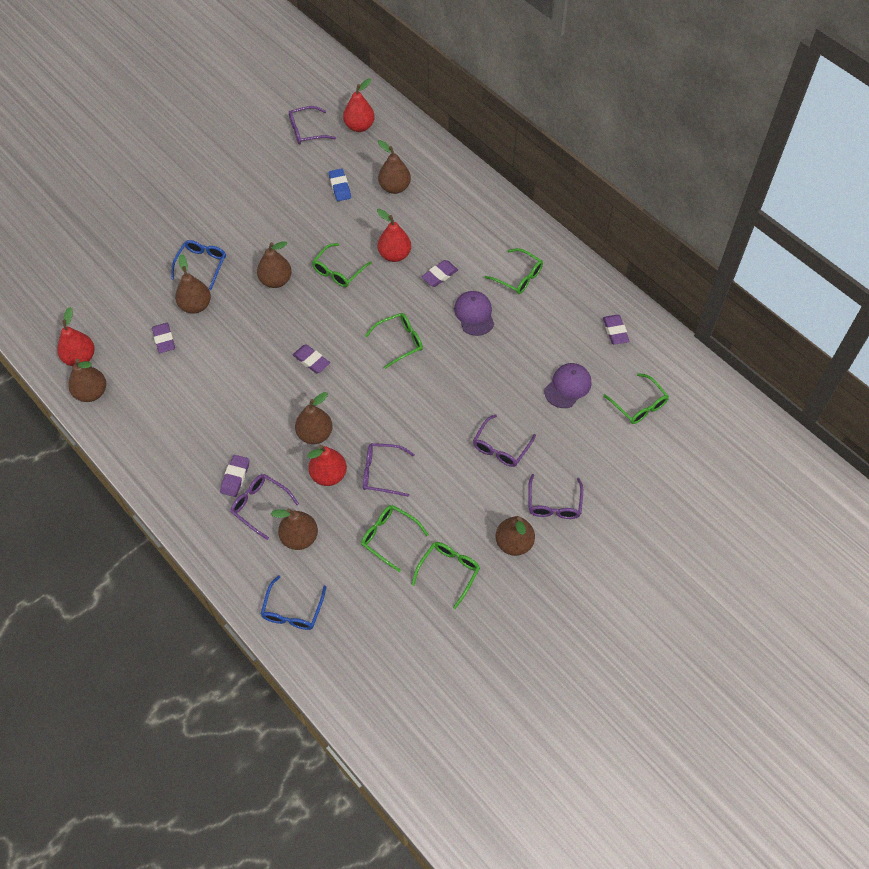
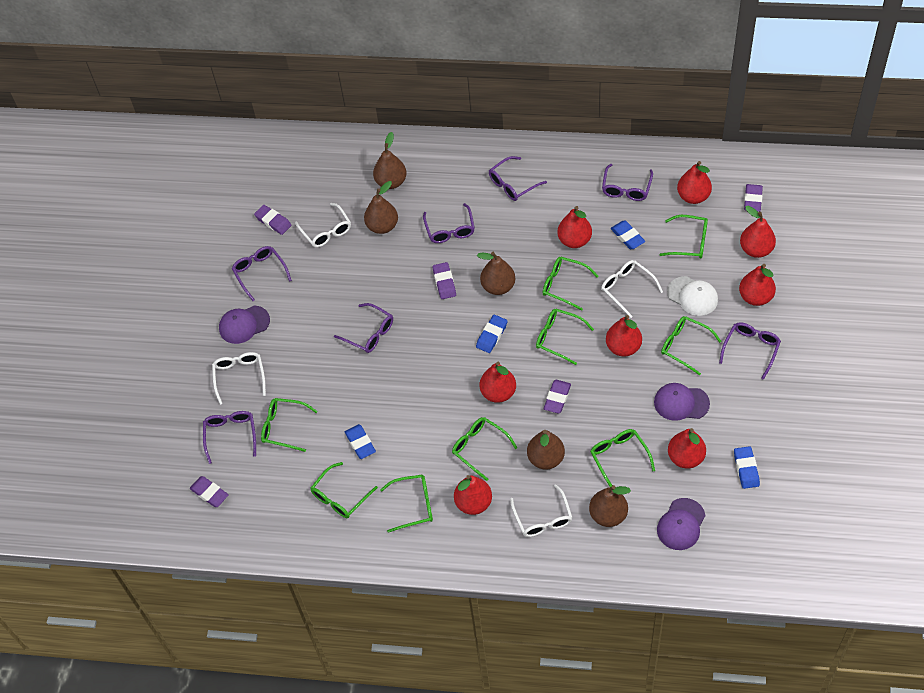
blue eraser: 1 -> 4
blue glasses: 2 -> 0
brown pear: 7 -> 5
green glasses: 6 -> 9
purple cap: 2 -> 3
purple glasses: 5 -> 7
red pear: 4 -> 8
white cap: 0 -> 1
white glasses: 0 -> 4

